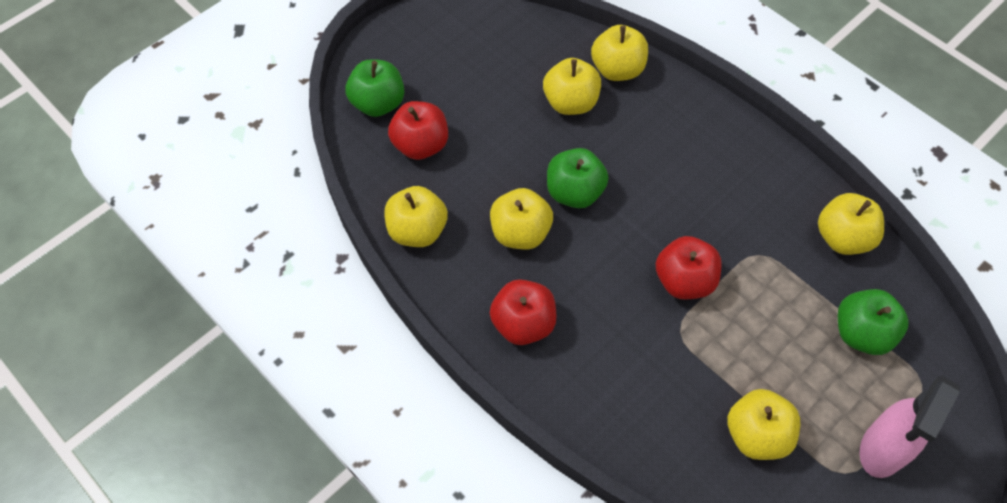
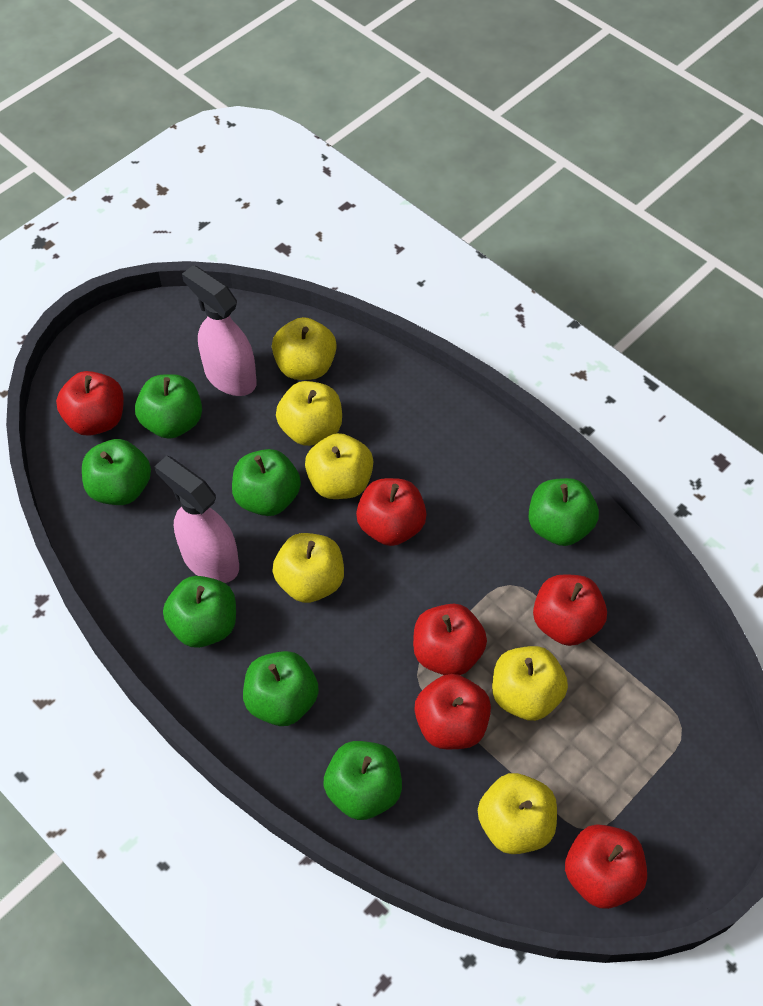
green apple: 3 -> 7
pink spray bottle: 1 -> 2
red apple: 3 -> 6

